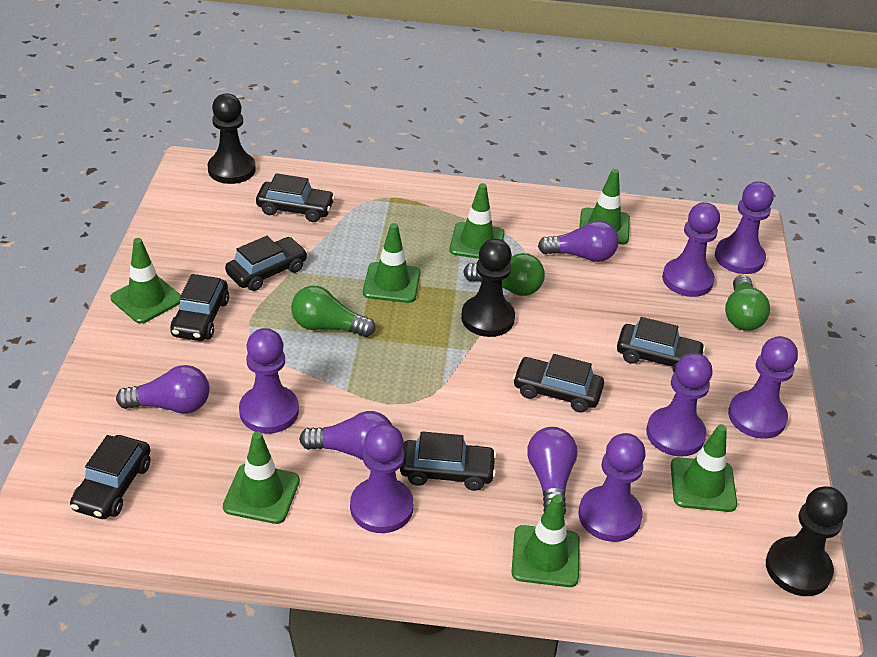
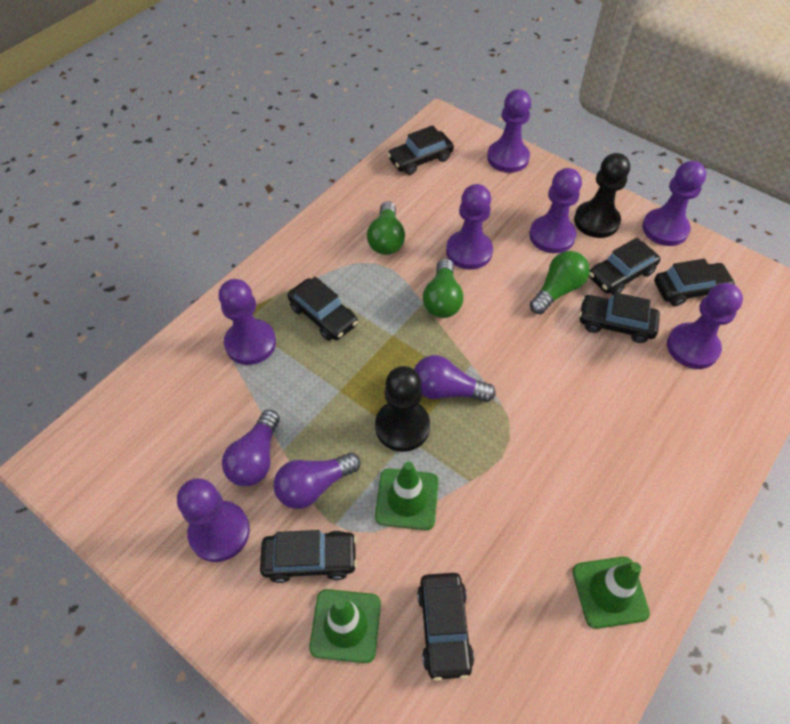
black pawn: 3 -> 2
green traffic cone: 7 -> 3
purple light bulb: 4 -> 3

